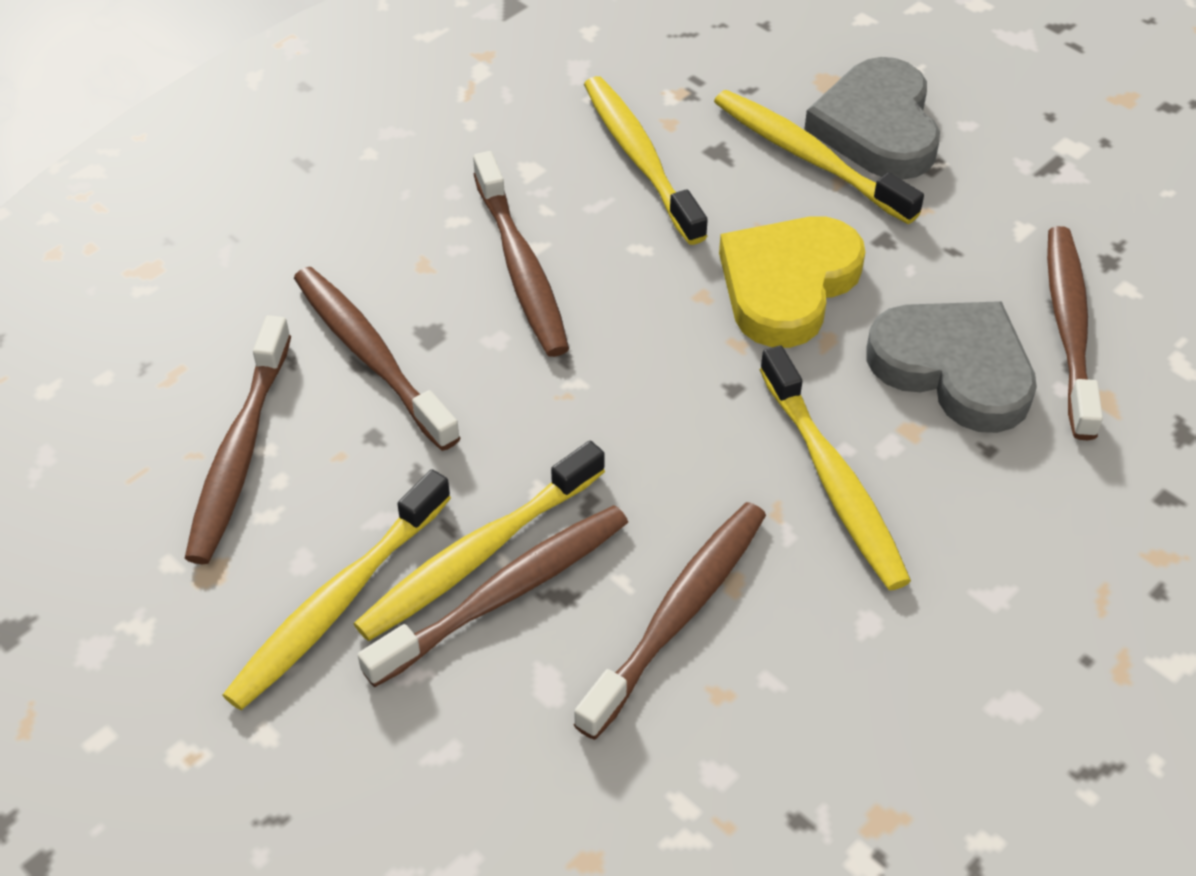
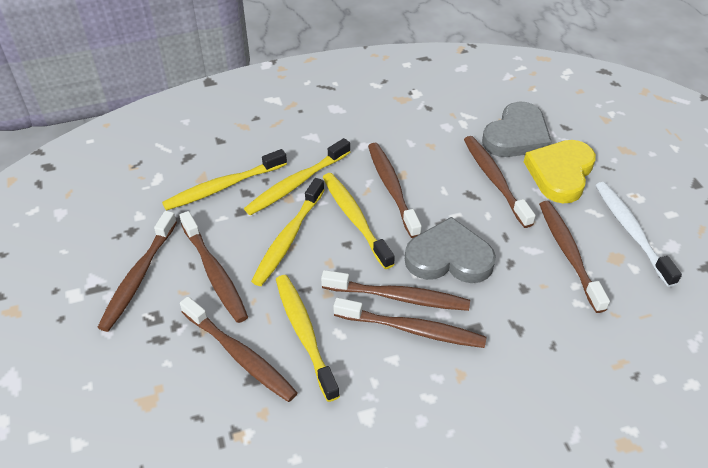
brown toothbrush: 6 -> 8
white toothbrush: 0 -> 1

